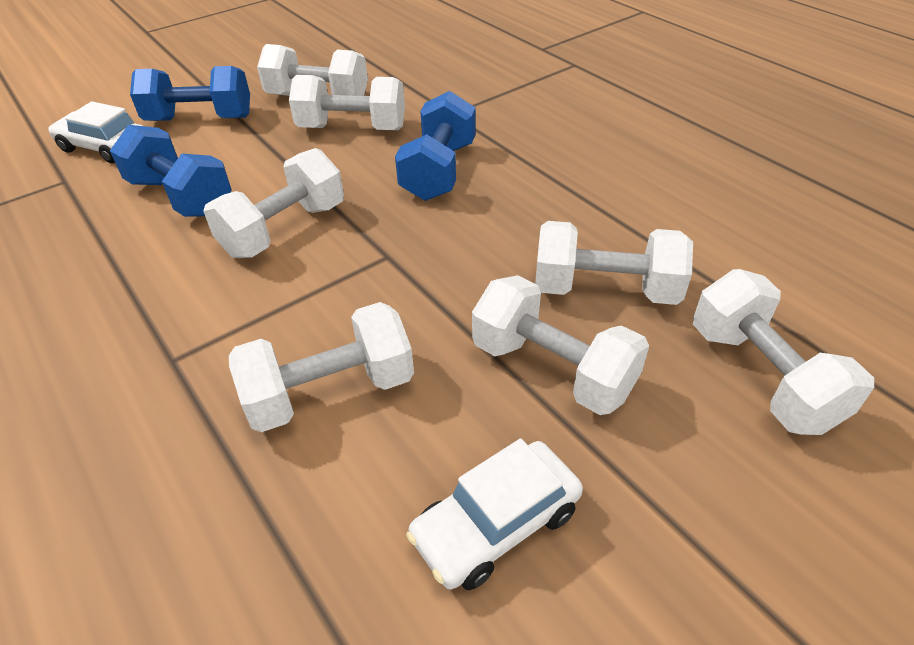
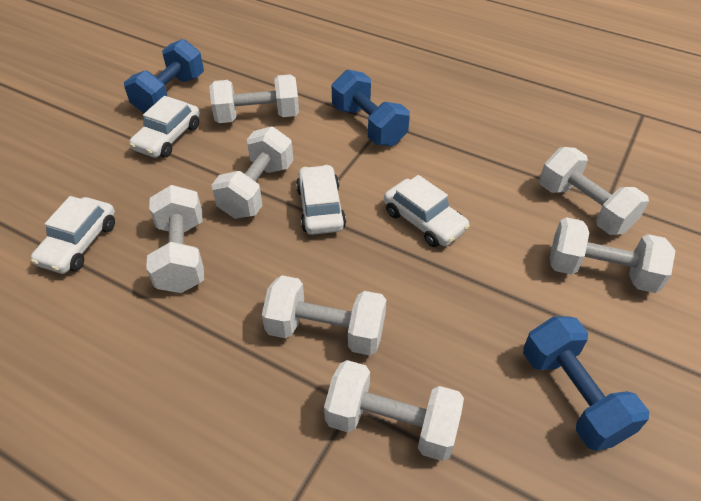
white car: 2 -> 4

